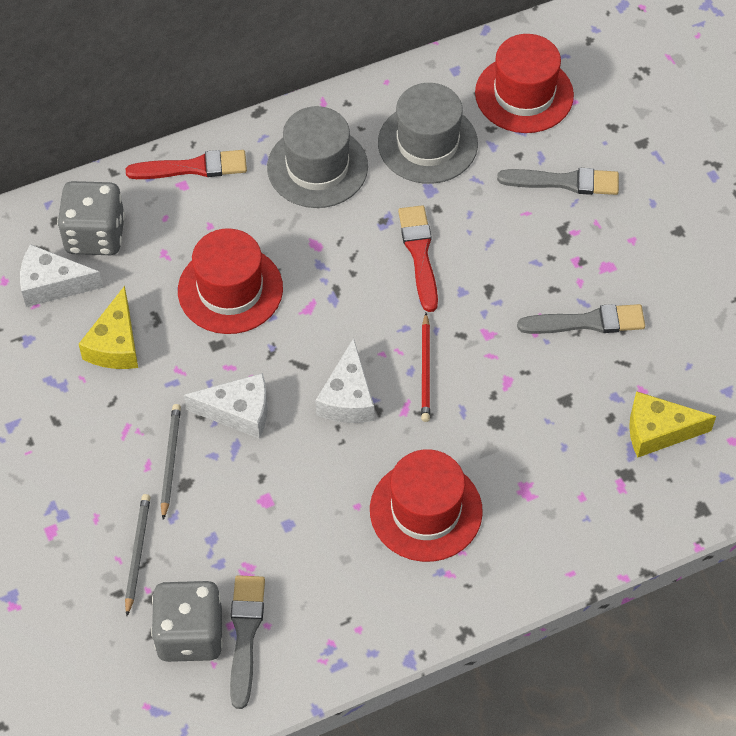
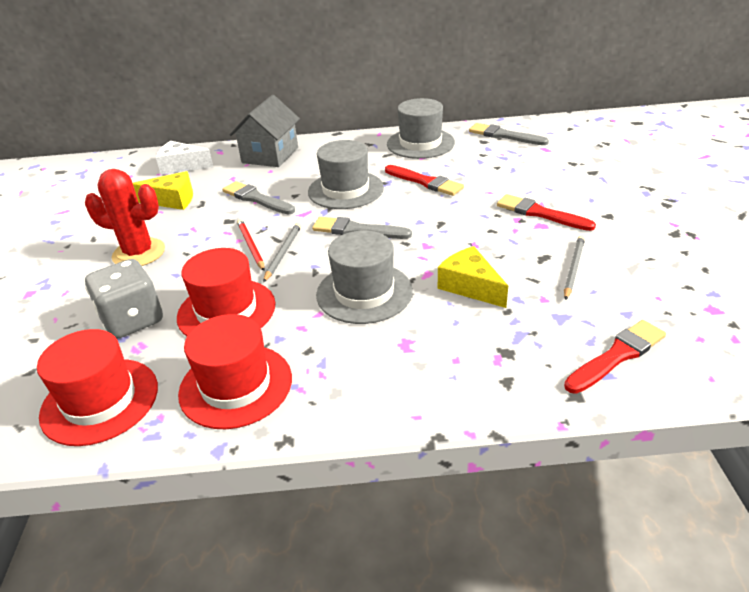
grey dice: 2 -> 1
grey hat: 2 -> 3
grey house: 0 -> 1
red brush: 2 -> 3
red cactus: 0 -> 1
white cheese: 3 -> 1

